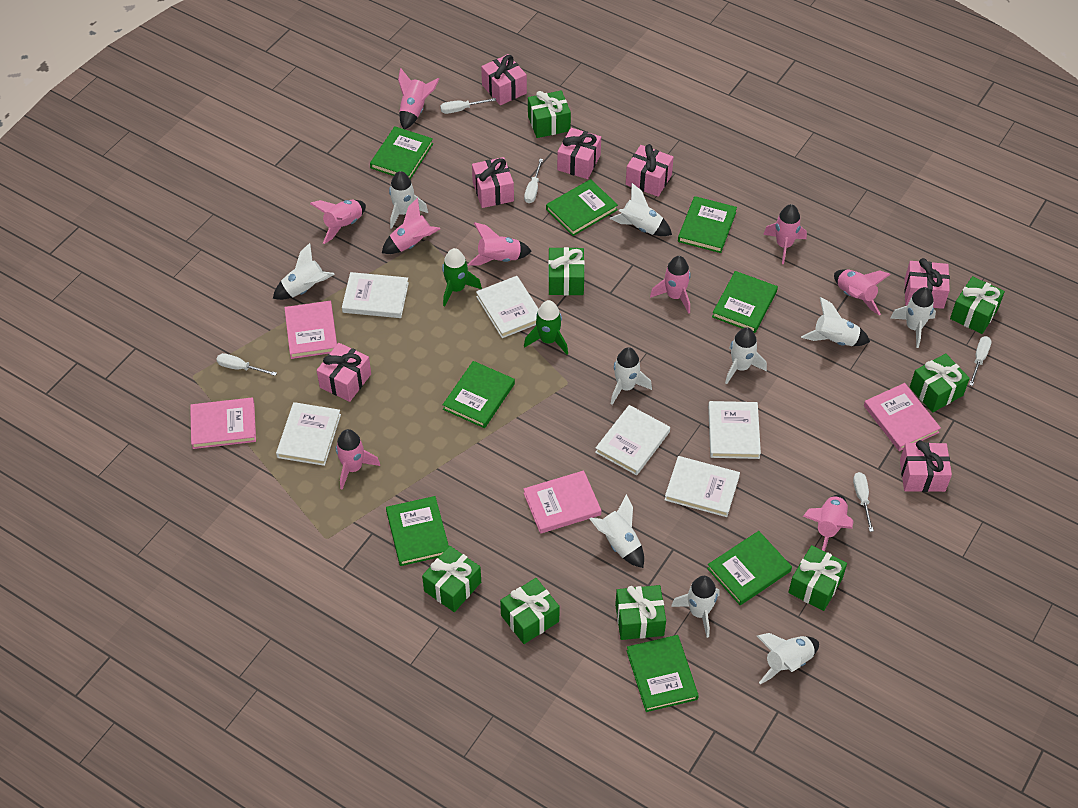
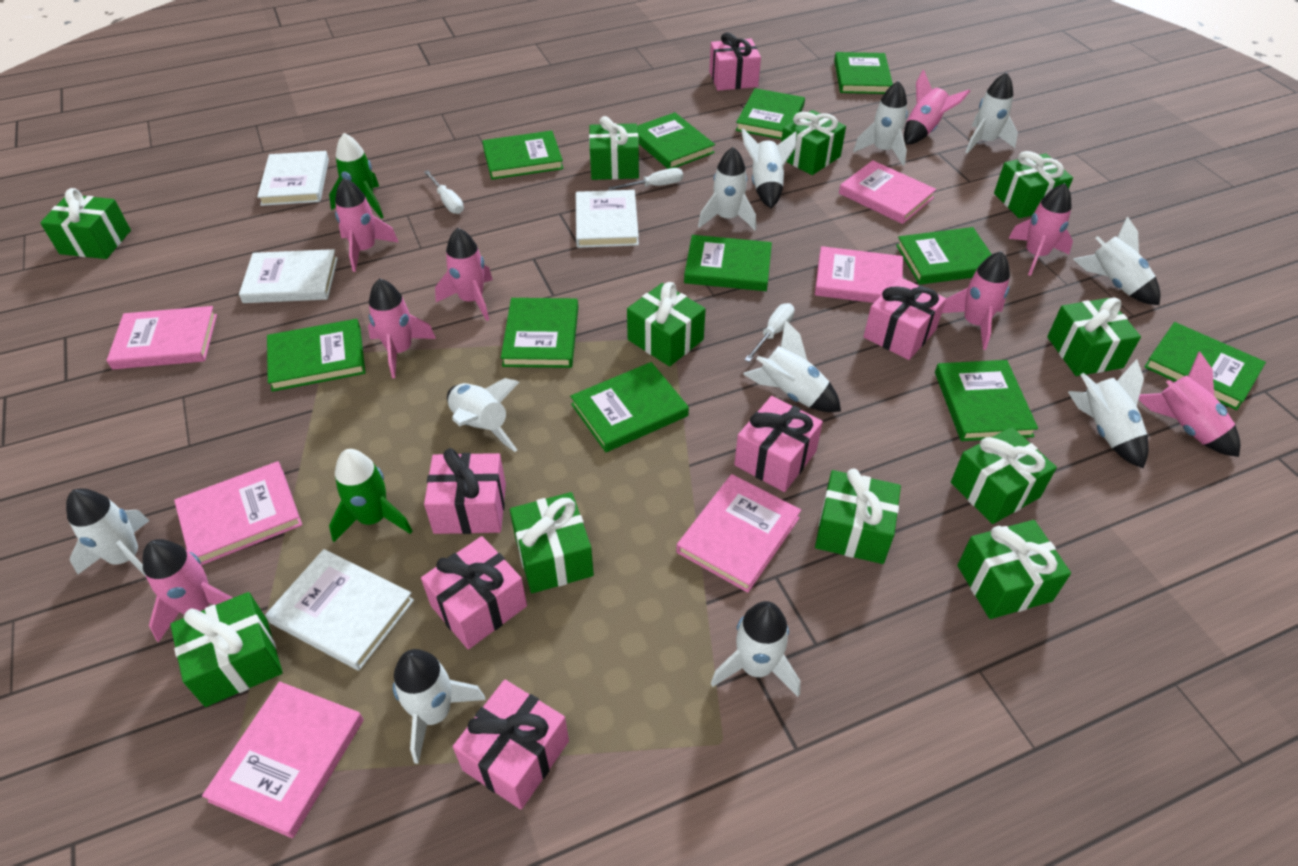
green book: 8 -> 11
green gift: 8 -> 11
pink book: 4 -> 6
pink gift: 7 -> 6
pink rocket: 9 -> 8
white book: 6 -> 4
white rocket: 10 -> 11
white screwdriver: 5 -> 3

